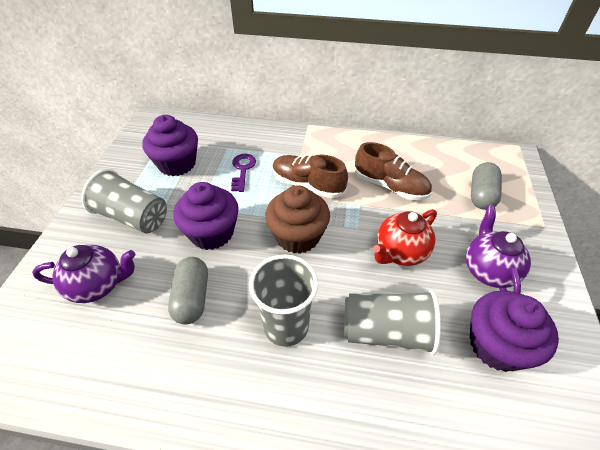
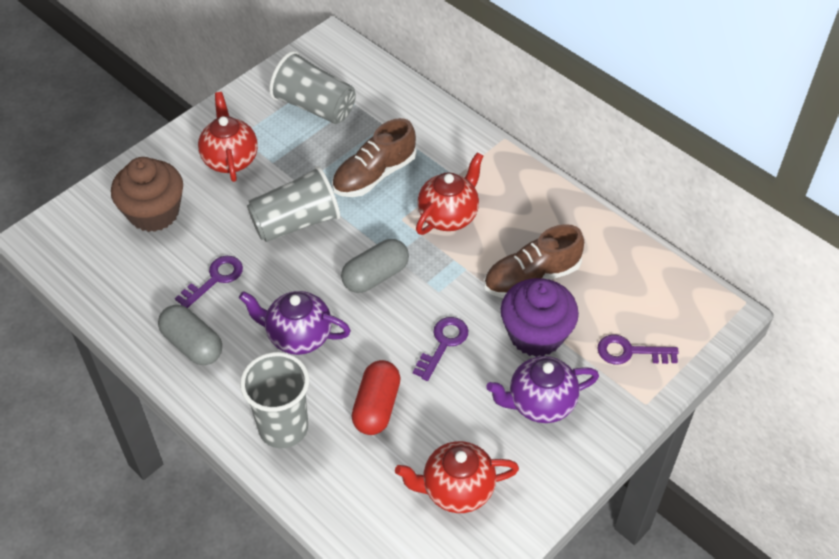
purple cupcake: 3 -> 1
purple key: 1 -> 3
red capsule: 0 -> 1
red teapot: 1 -> 3

